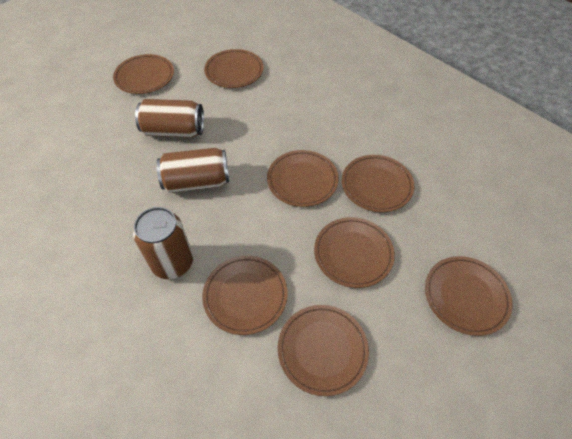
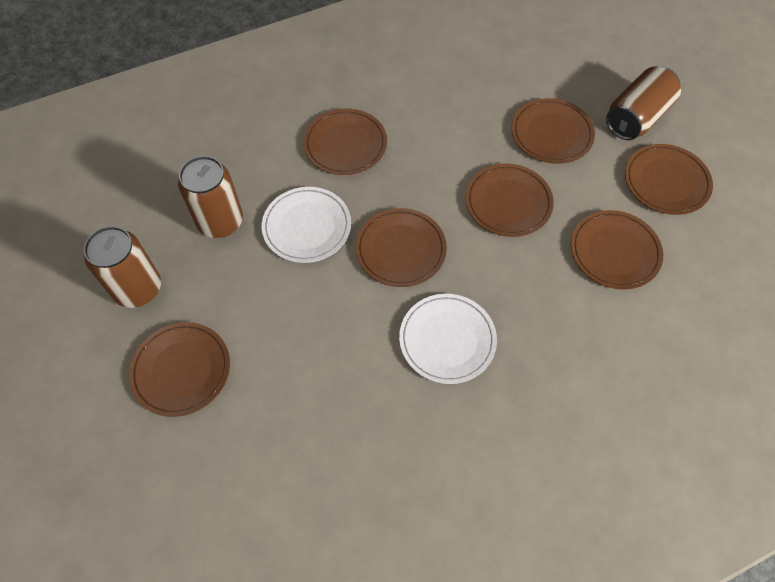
brown plate: 8 -> 7
white plate: 0 -> 2

